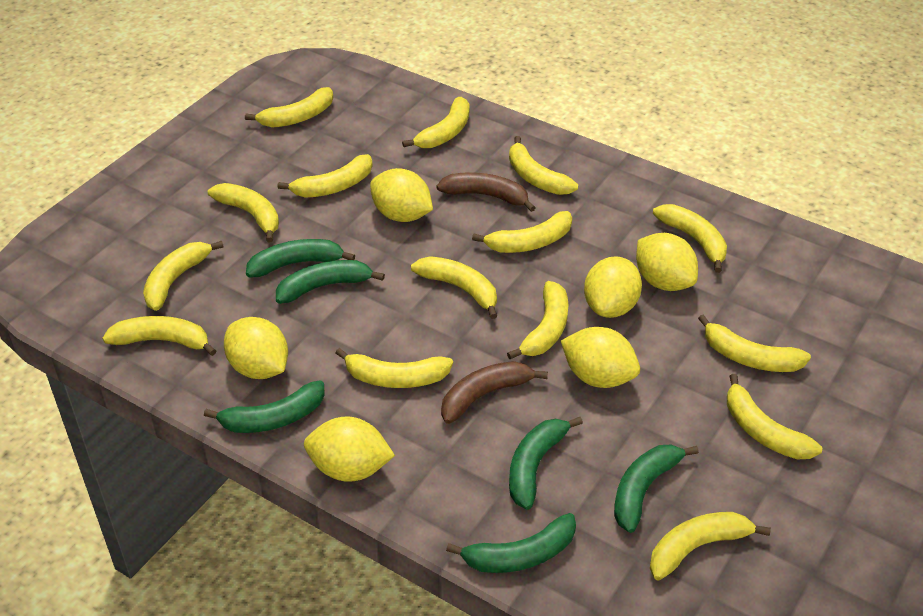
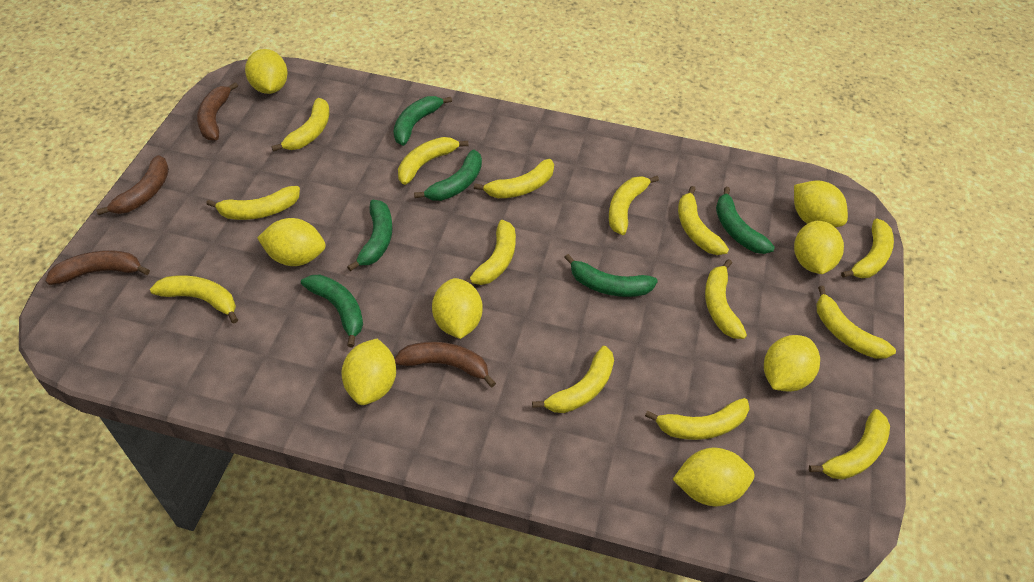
brown banana: 2 -> 4
yellow banana: 15 -> 14
yellow lemon: 6 -> 8

